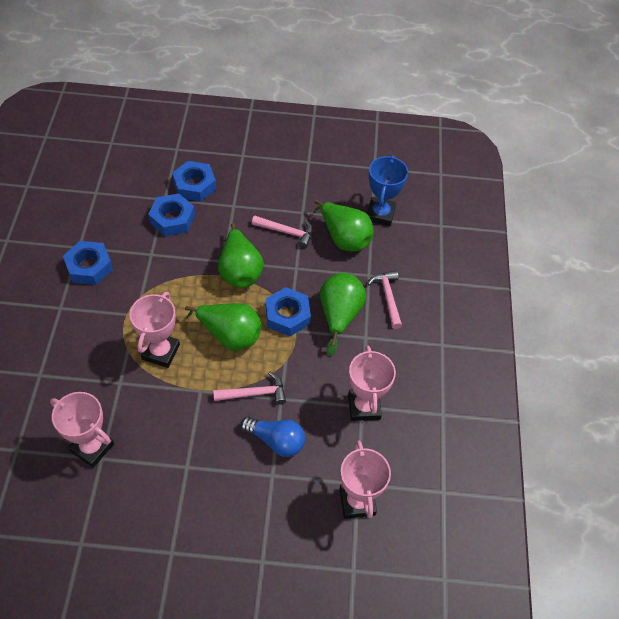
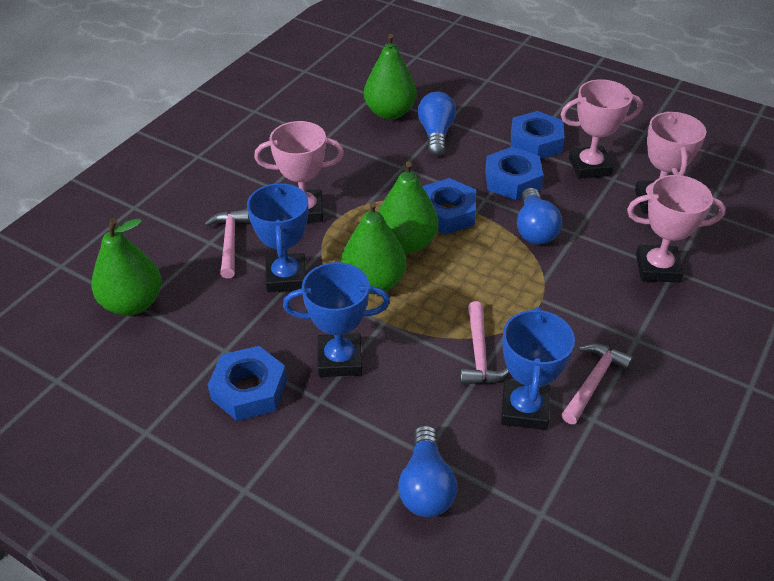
blue light bulb: 1 -> 3
blue trophy: 1 -> 3

